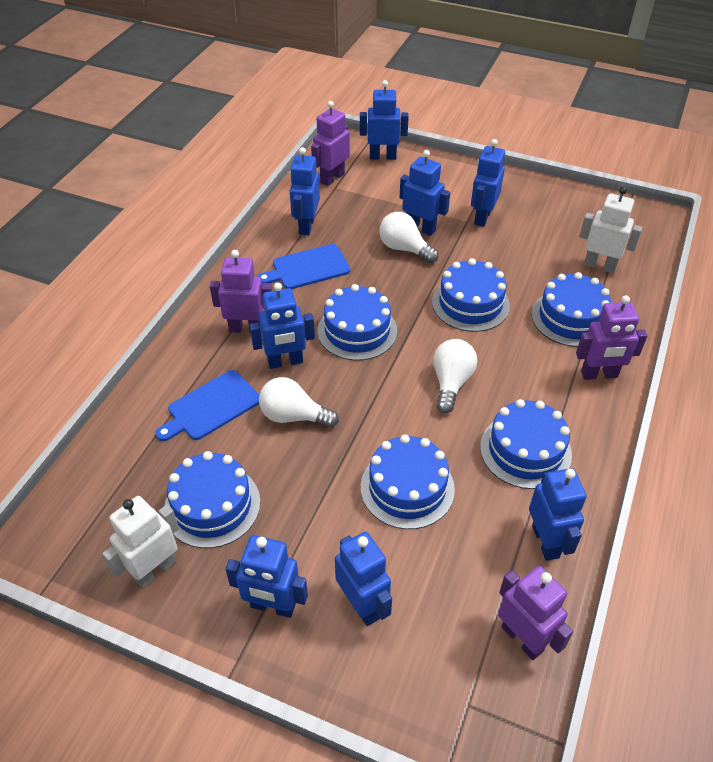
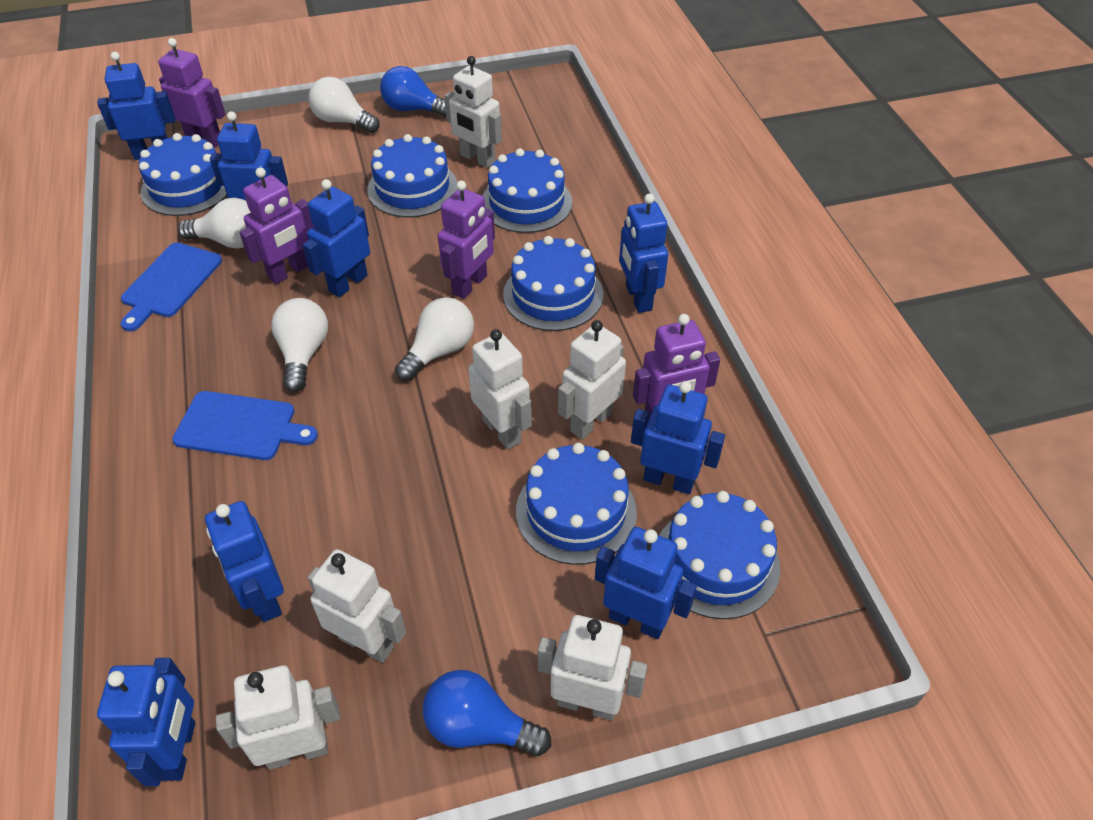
blue light bulb: 0 -> 2
white light bulb: 3 -> 4
white robot: 2 -> 6

